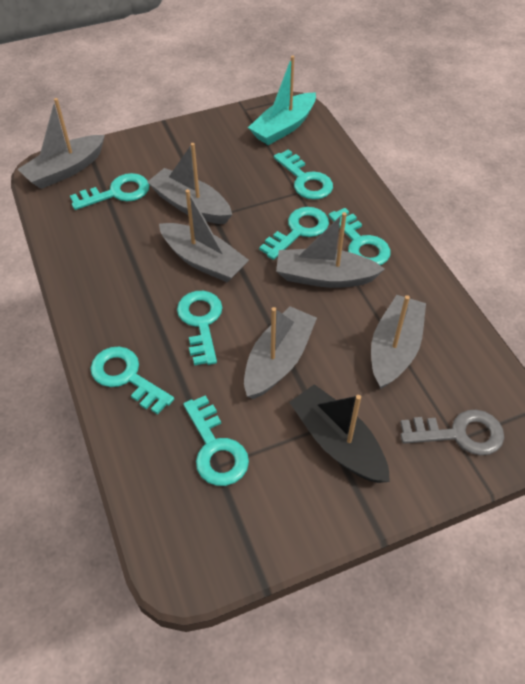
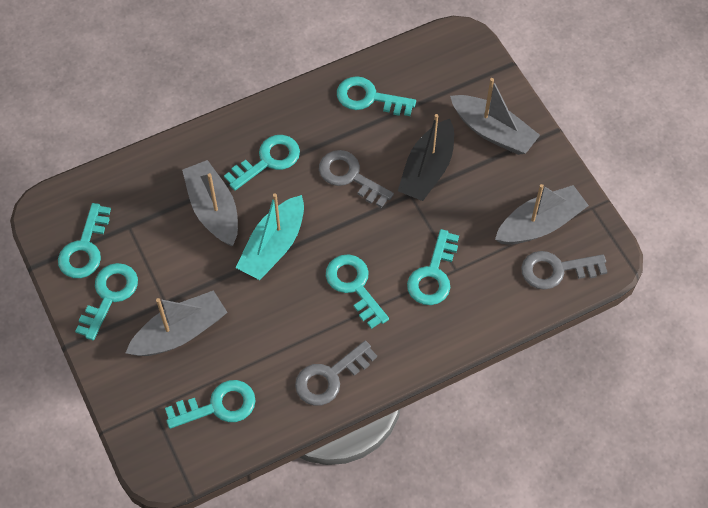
grey boat: 6 -> 4
grey key: 1 -> 3

